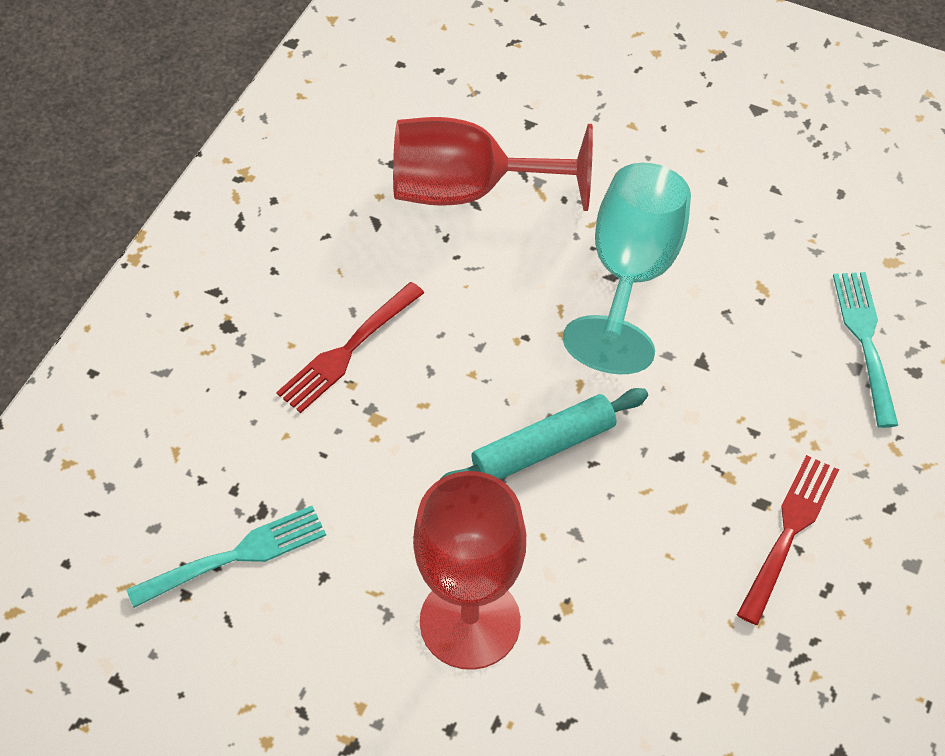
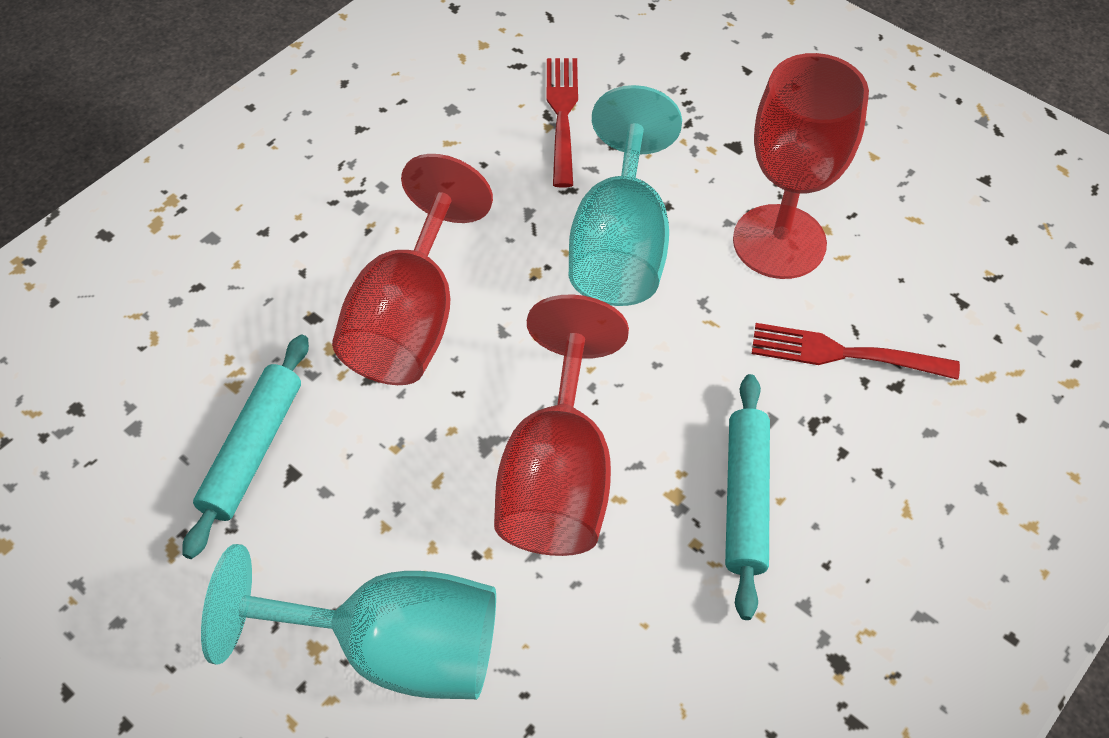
red goblet: 2 -> 3
turquoise fork: 2 -> 0
turquoise goblet: 1 -> 2
turquoise rolling pin: 1 -> 2

